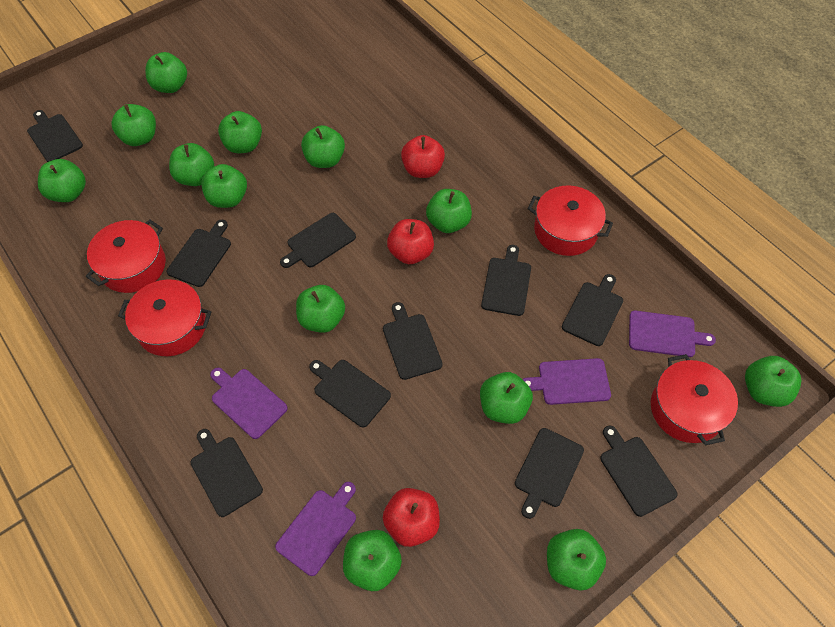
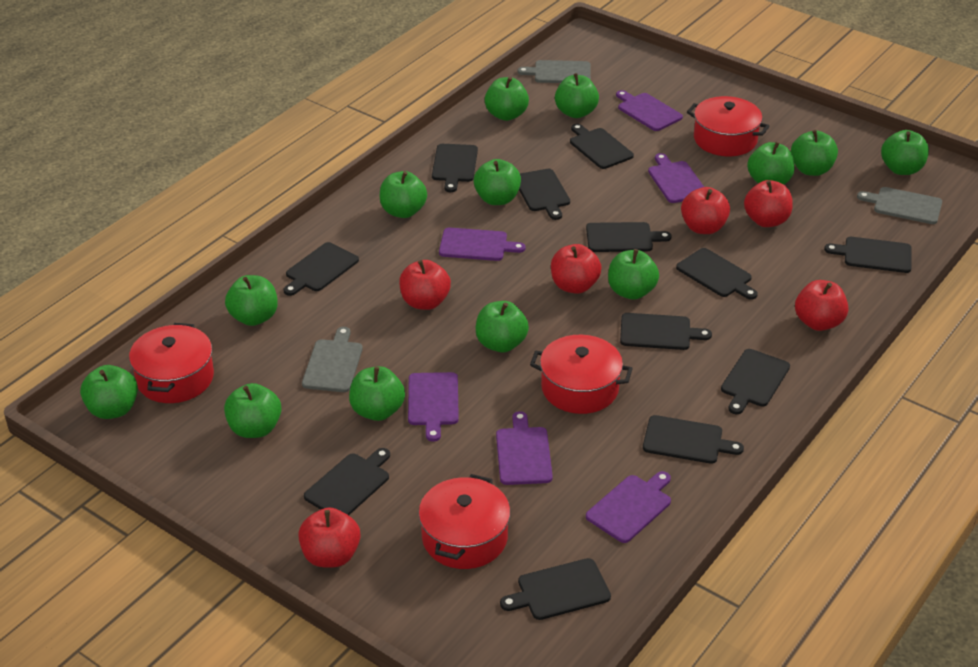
black cutting board: 10 -> 12
grey cutting board: 0 -> 3
purple cutting board: 4 -> 6
red apple: 3 -> 6

